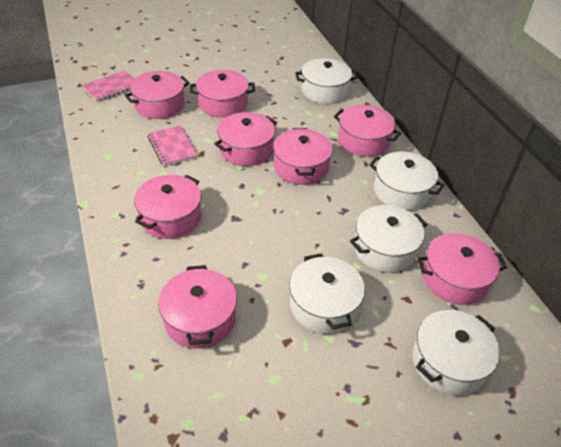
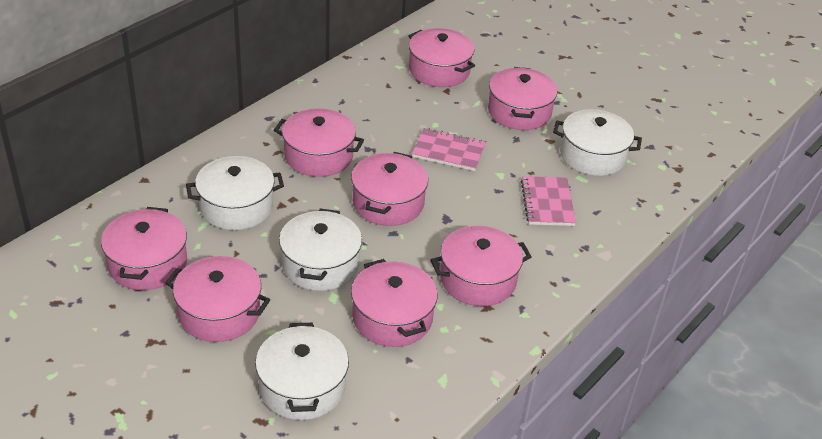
white pot: 5 -> 4

